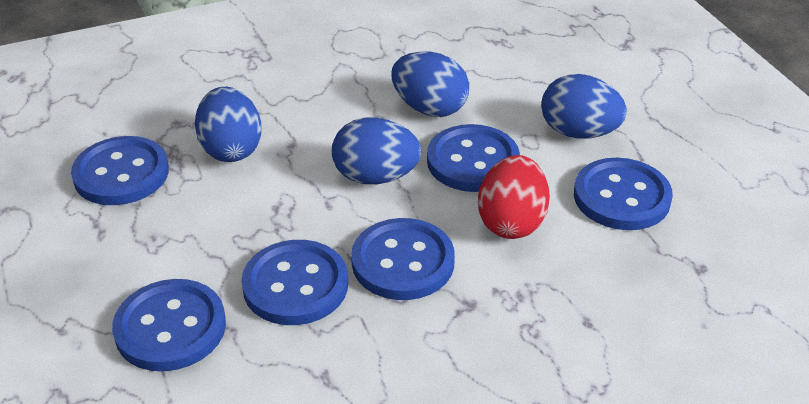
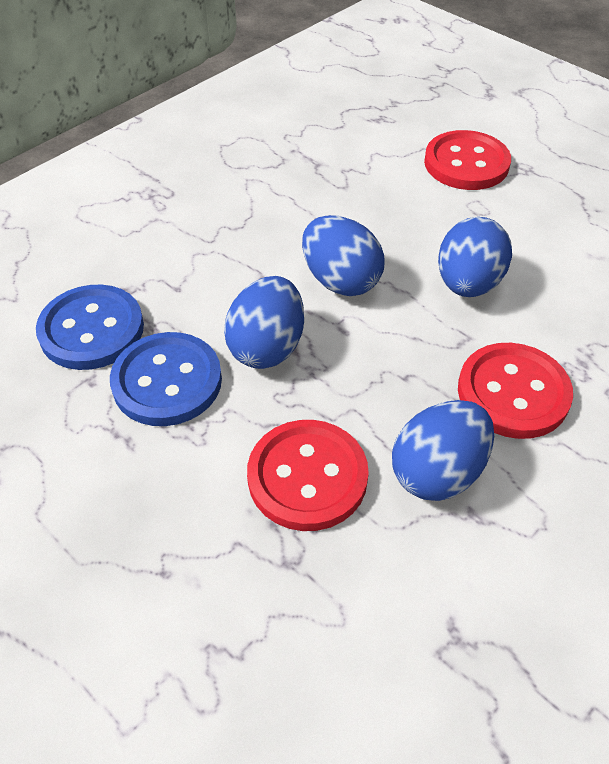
blue button: 6 -> 2
red button: 0 -> 3
red egg: 1 -> 0

